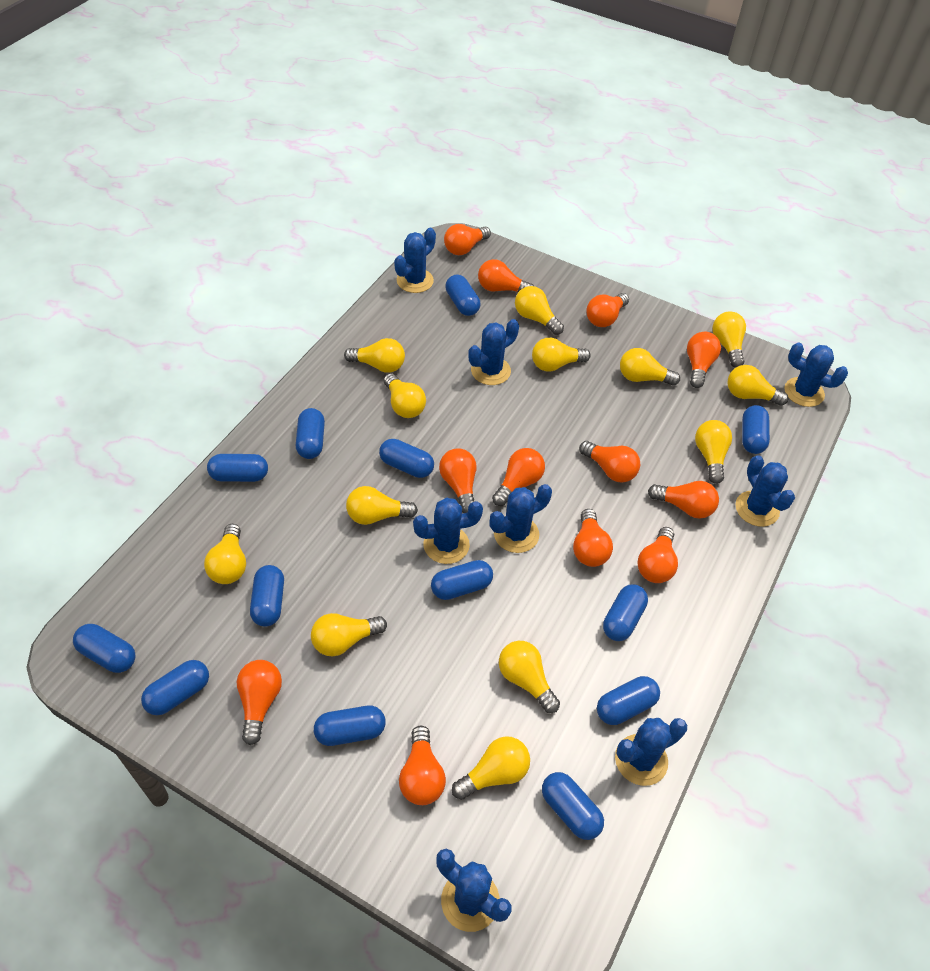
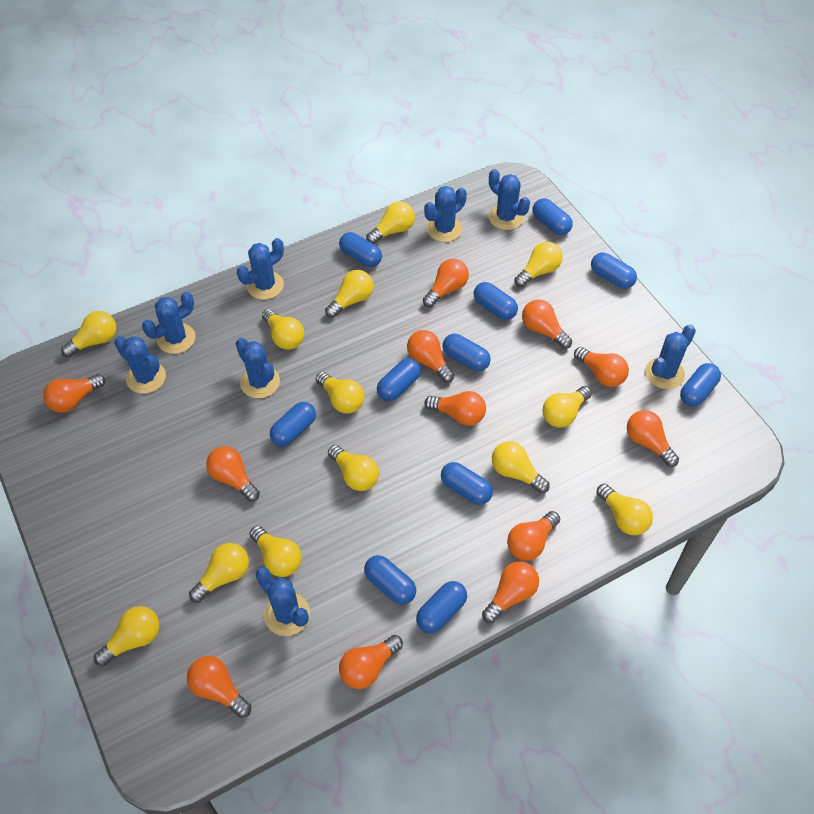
blue capsule: 13 -> 11

